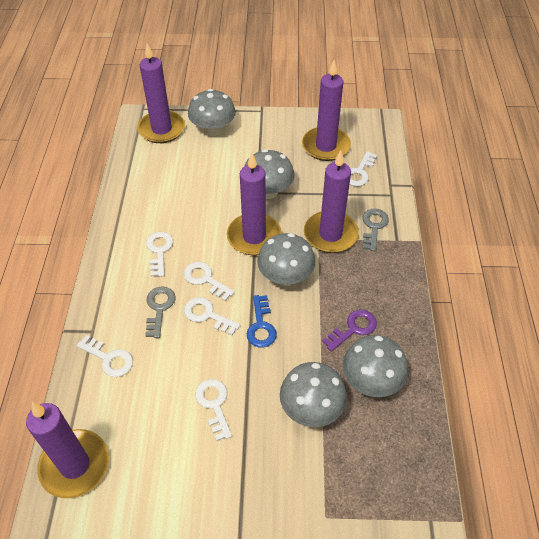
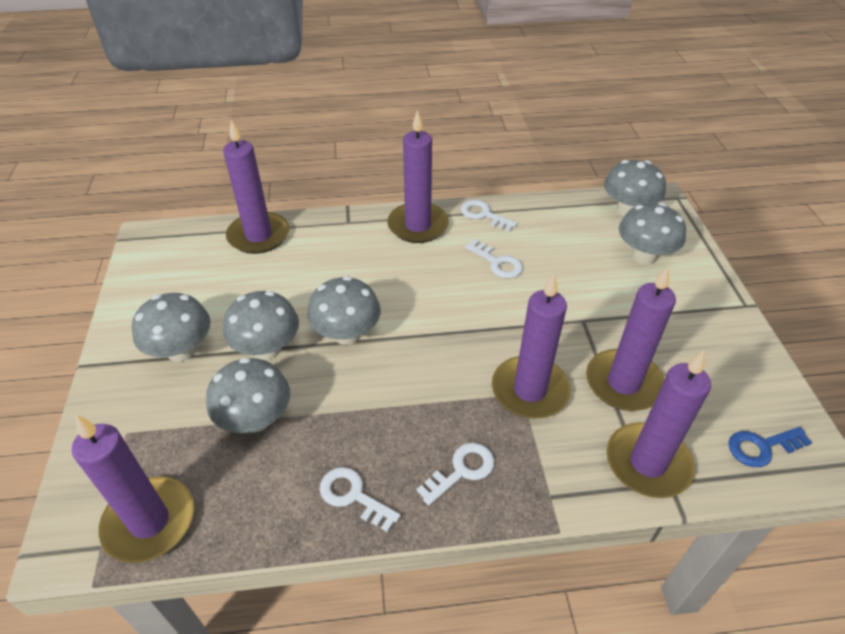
grey key: 2 -> 0
grey mushroom: 5 -> 6
purple candle: 5 -> 6
purple key: 1 -> 0
white key: 6 -> 4

